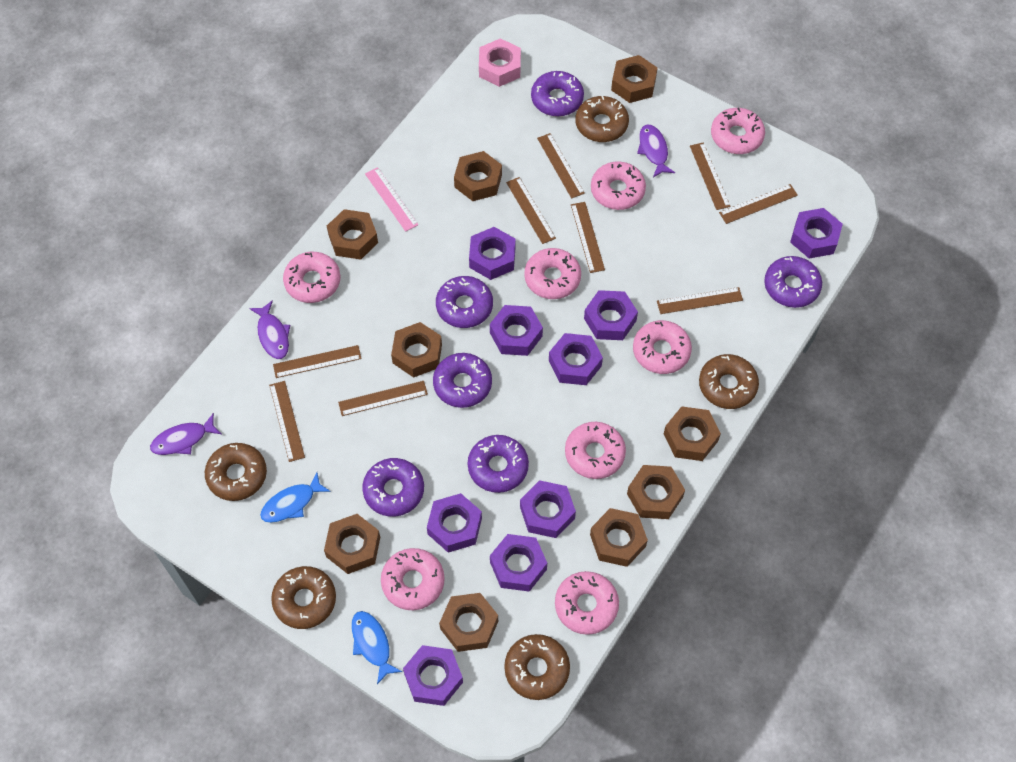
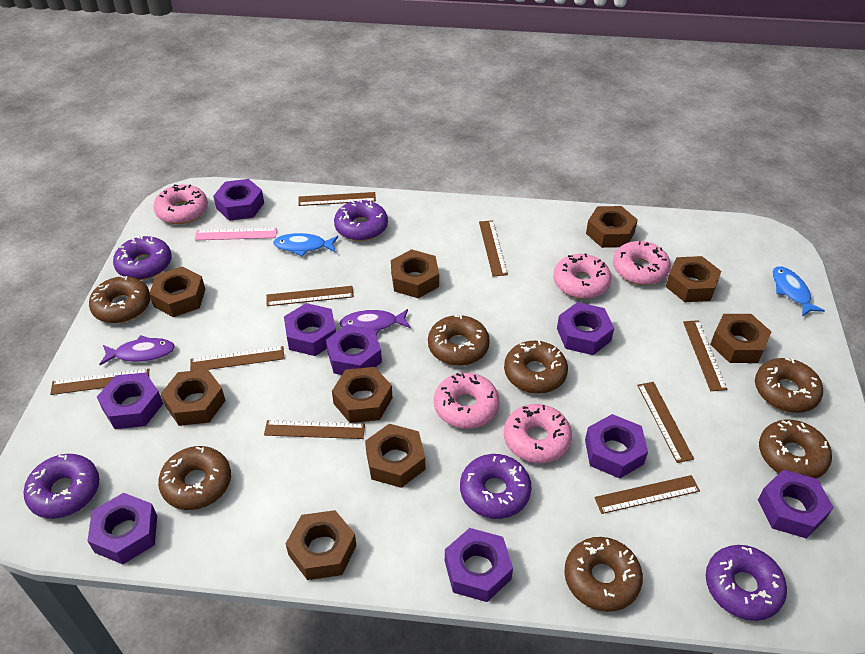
brown donut: 5 -> 7
pink donut: 8 -> 5
pink nut: 1 -> 0
purple donut: 6 -> 5
purple fish: 3 -> 2

